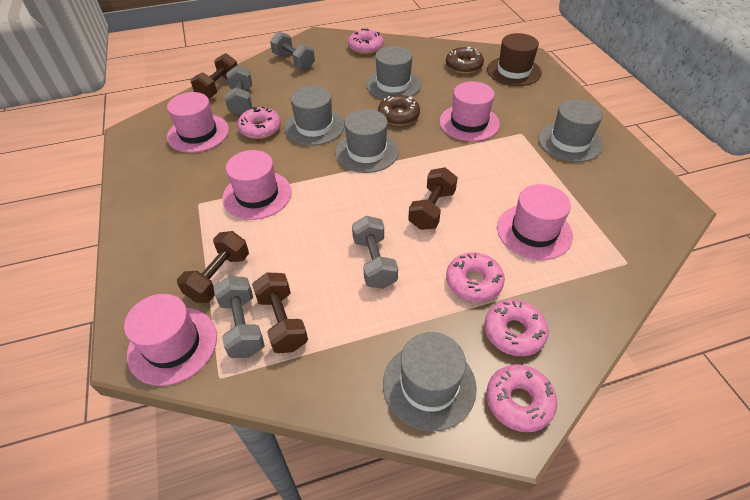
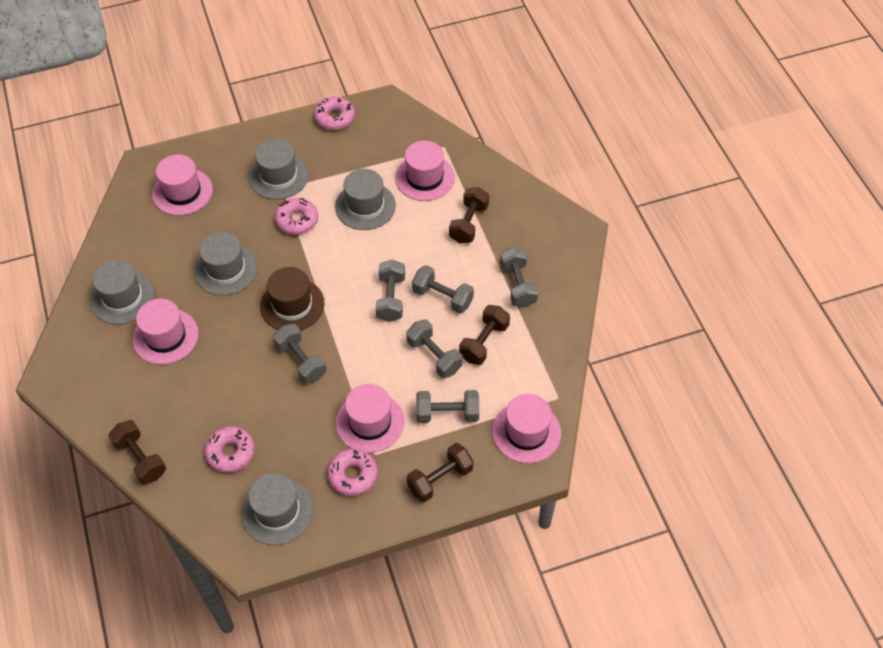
brown donut: 2 -> 0
grey dumbbell: 4 -> 6
pink donut: 5 -> 4

